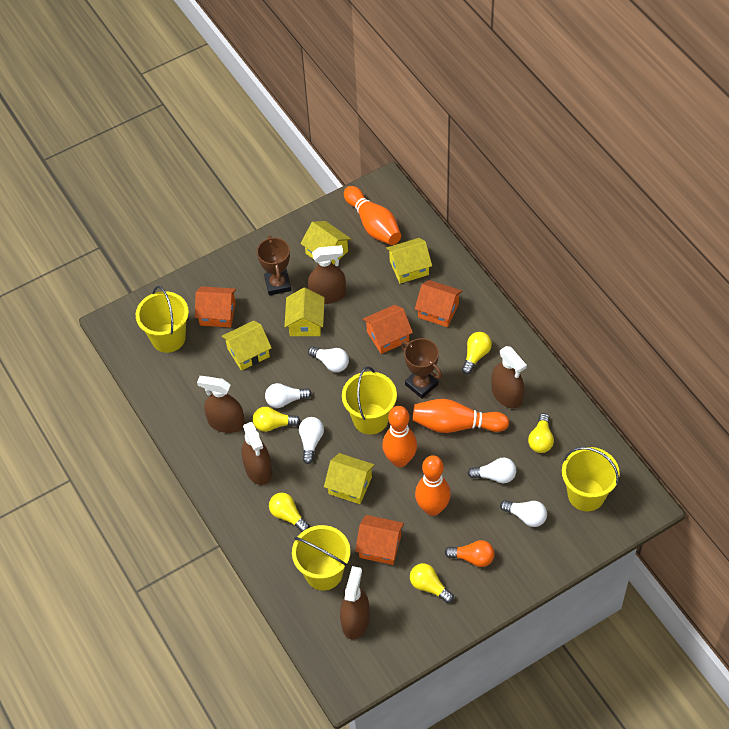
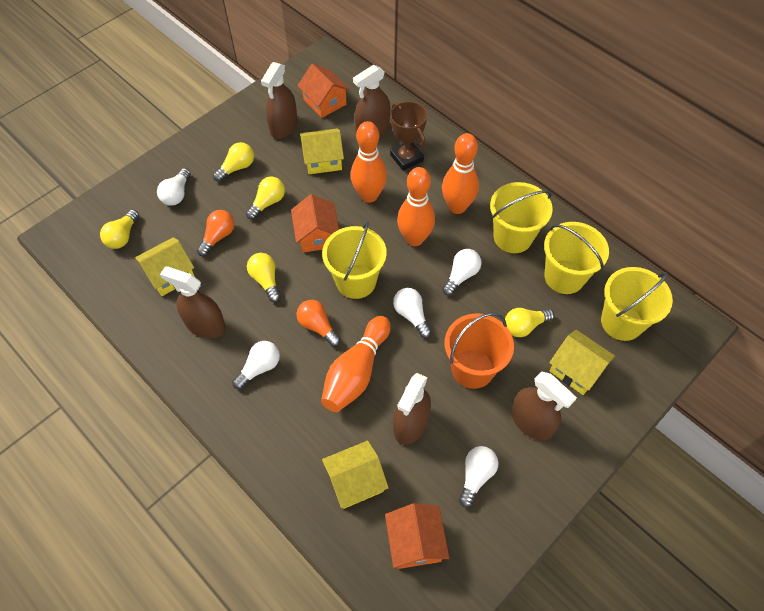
brown trophy: 2 -> 1
orange bucket: 0 -> 1
orange house: 4 -> 3
orange light bulb: 1 -> 2
yellow house: 5 -> 4

